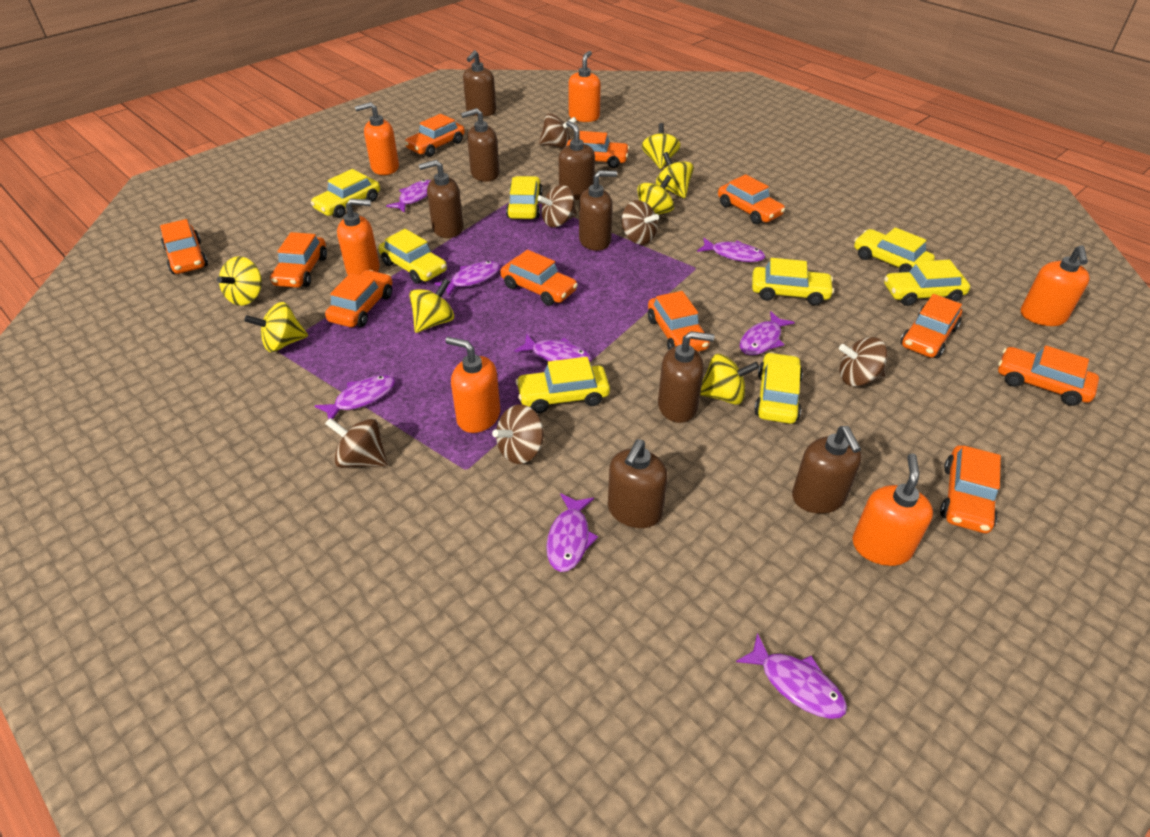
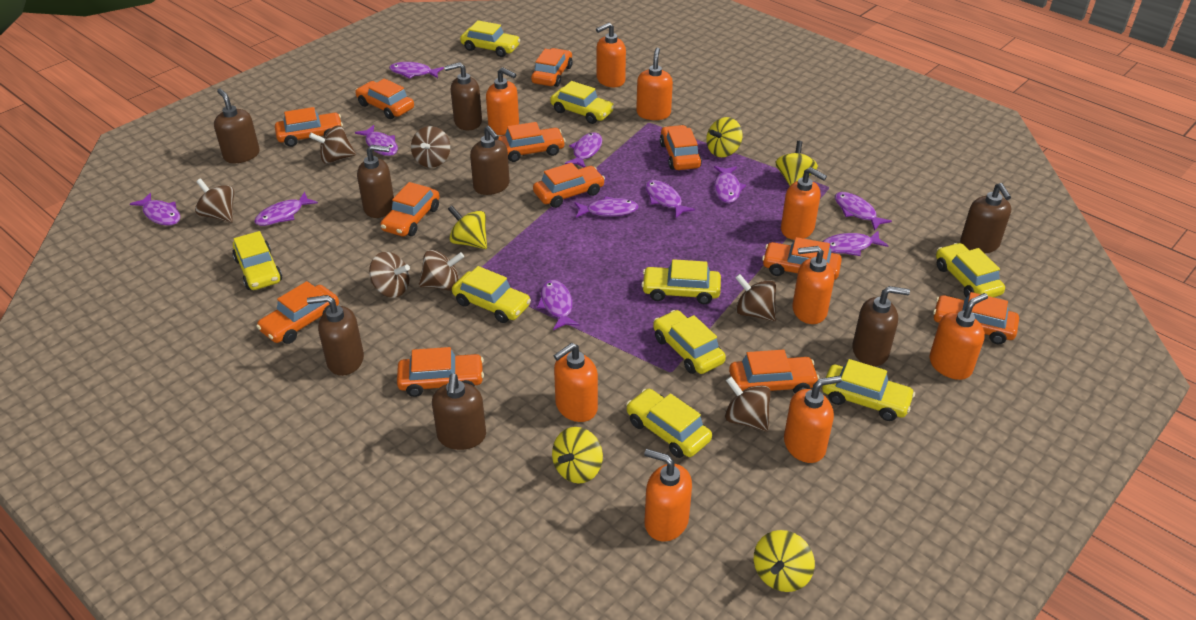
brown spinning top: 6 -> 7
orange car: 11 -> 12
orange soap dispenser: 6 -> 9
purple fish: 8 -> 11
yellow car: 8 -> 9
yellow spinning top: 7 -> 5

